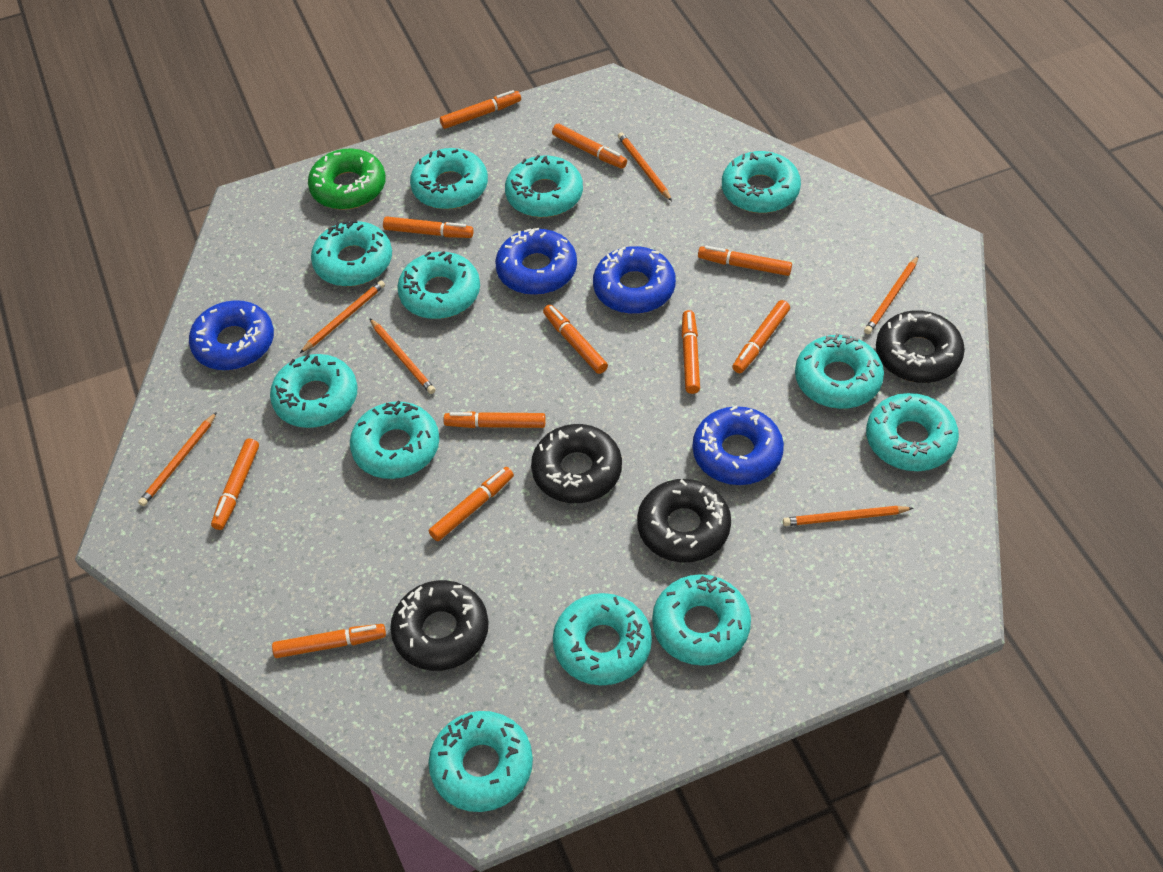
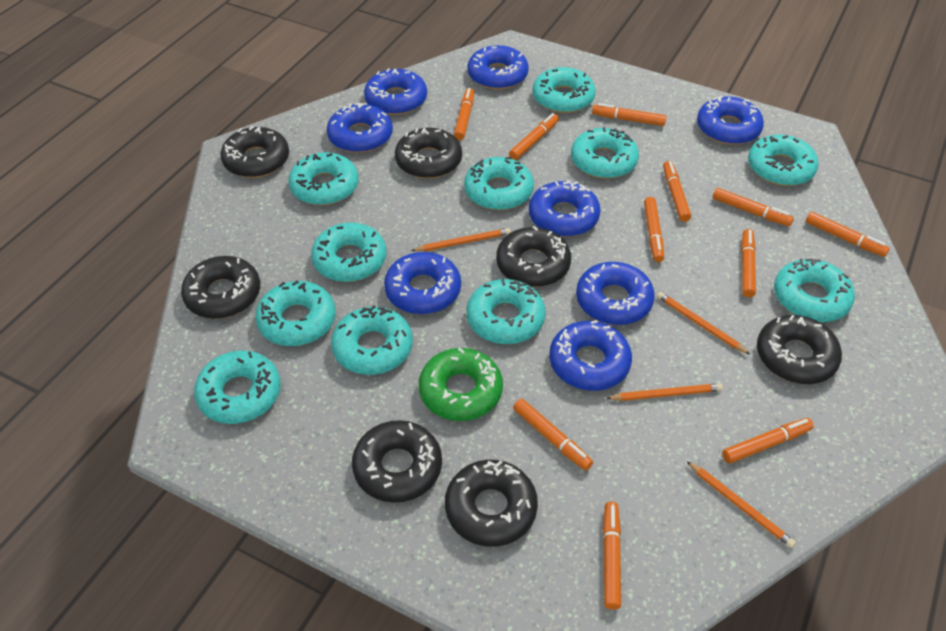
black donut: 4 -> 7
blue donut: 4 -> 8
orange pencil: 6 -> 4
turquoise donut: 12 -> 11

